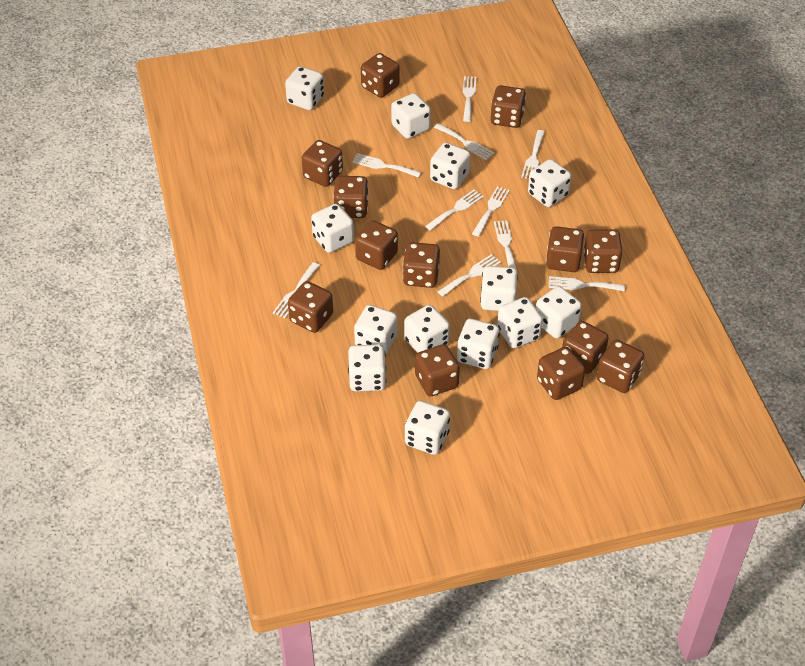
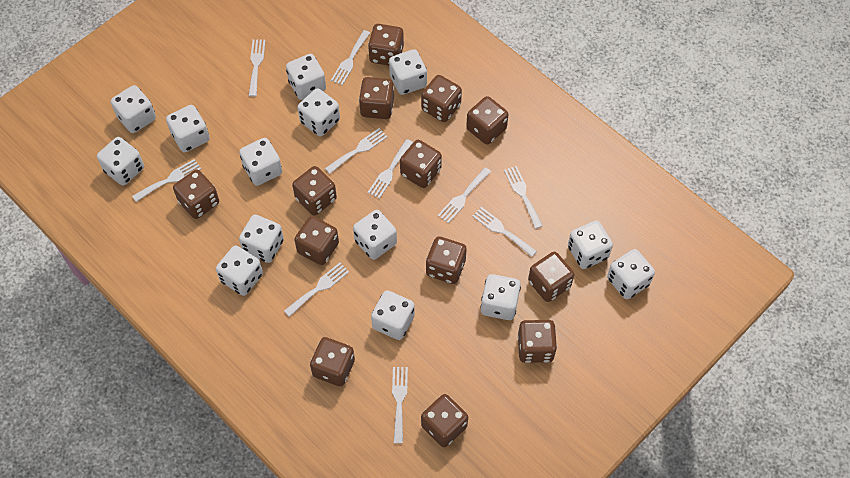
white dice: 13 -> 14

